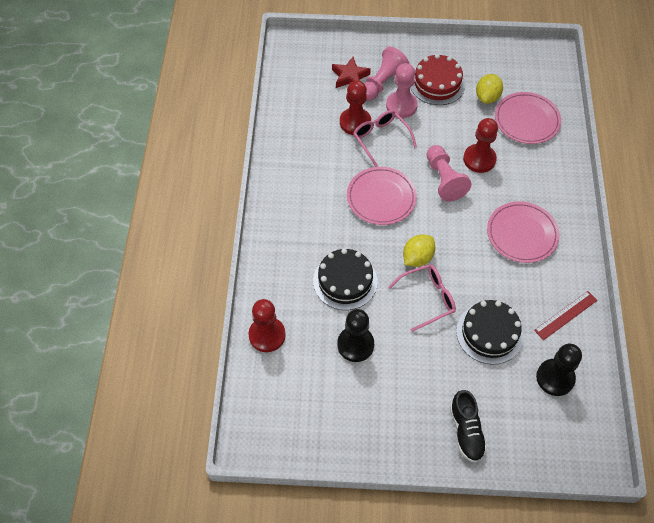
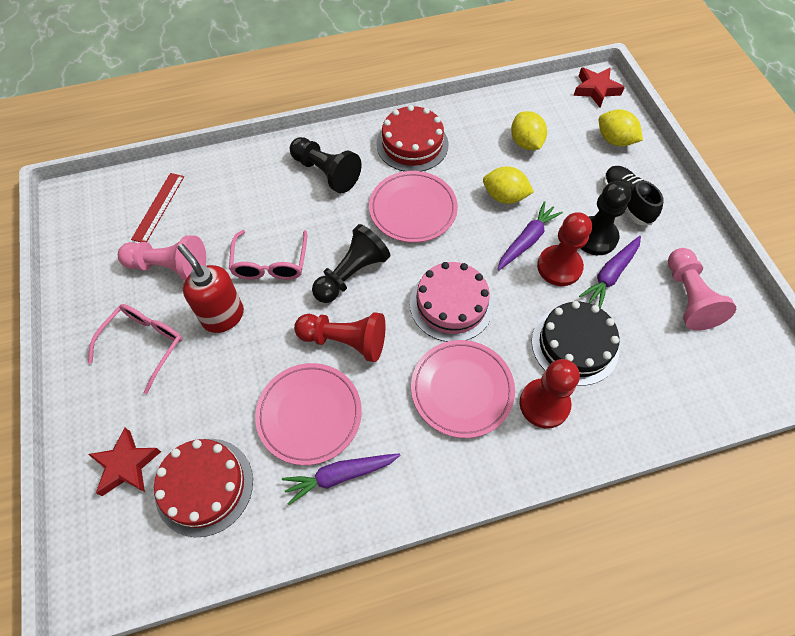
black cake: 2 -> 1
black pawn: 2 -> 3
pink cake: 0 -> 1
pink pawn: 3 -> 2
purple carrot: 0 -> 3
red cake: 1 -> 2
red soap dispenser: 0 -> 1
red star: 1 -> 2
yellow lemon: 2 -> 3

